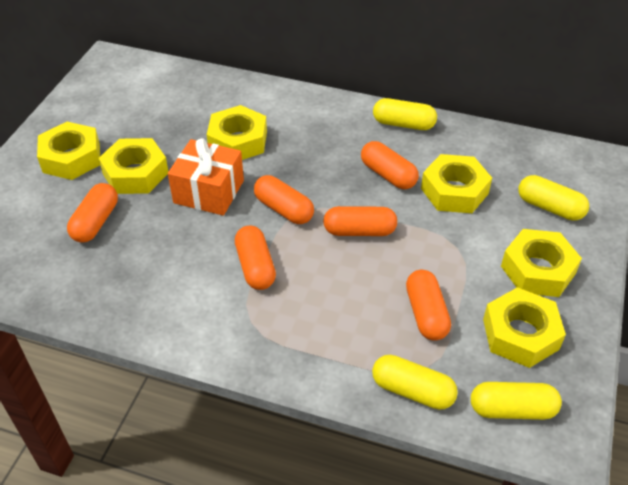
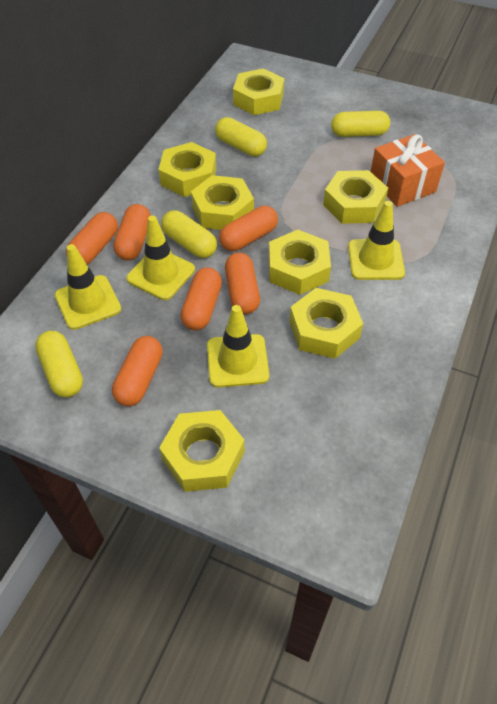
yellow nut: 6 -> 7
yellow traffic cone: 0 -> 4

